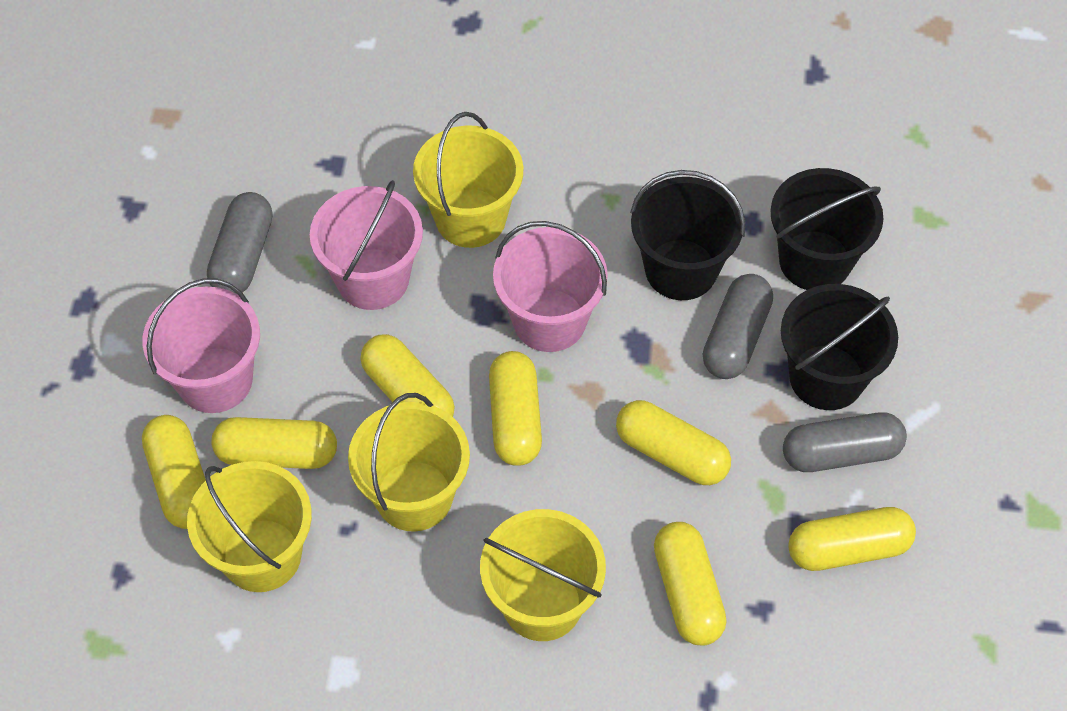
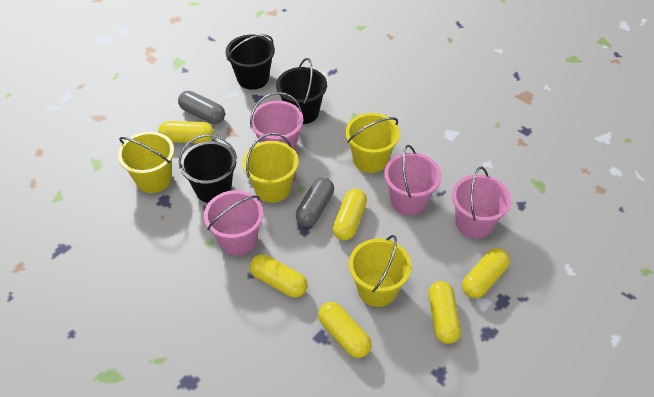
grey capsule: 3 -> 2
pink bucket: 3 -> 4
yellow capsule: 7 -> 6

